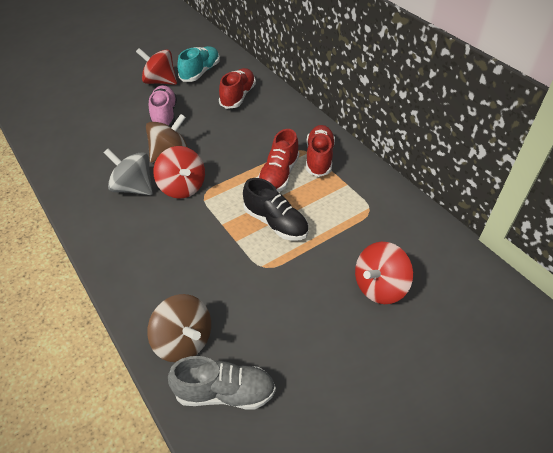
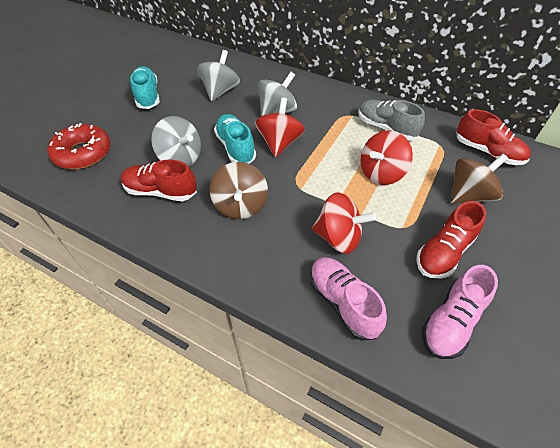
black shoe: 1 -> 0
grey spinning top: 1 -> 3
pink shoe: 1 -> 2
red donut: 0 -> 1
turquoise shoe: 1 -> 2

